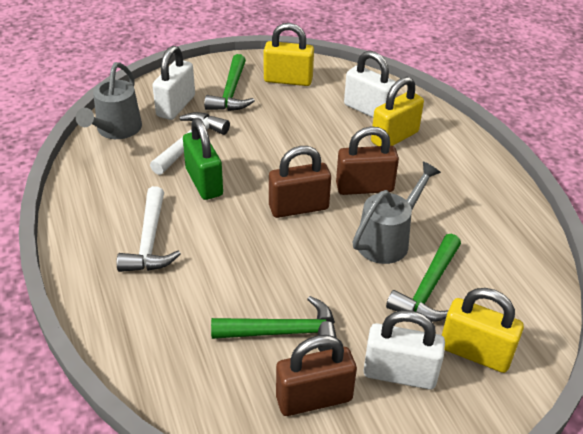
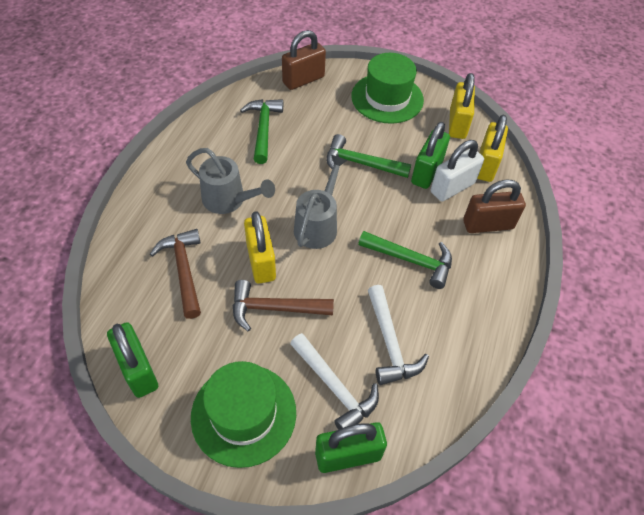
brown hammer: 0 -> 2
brown padlock: 3 -> 2
green hat: 0 -> 2
green padlock: 1 -> 3
white padlock: 3 -> 1

